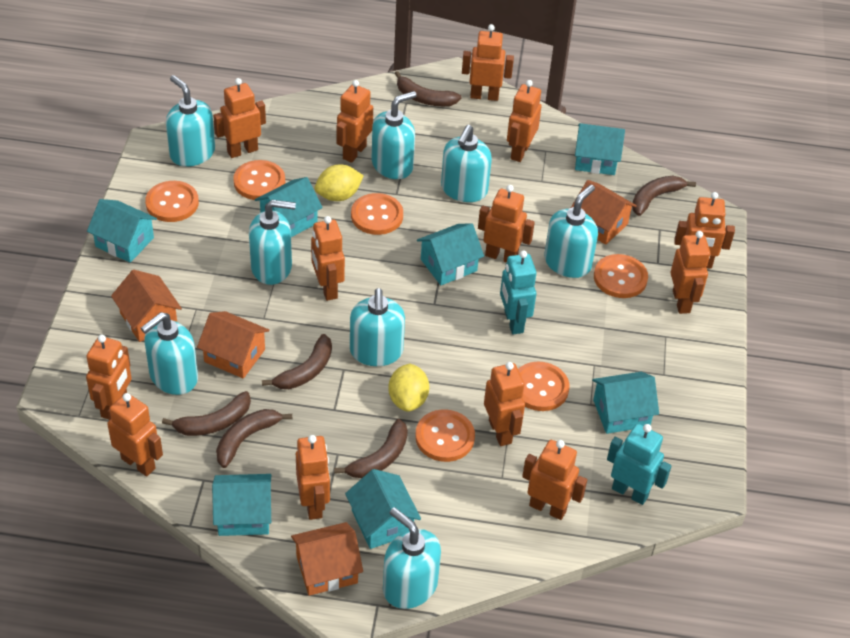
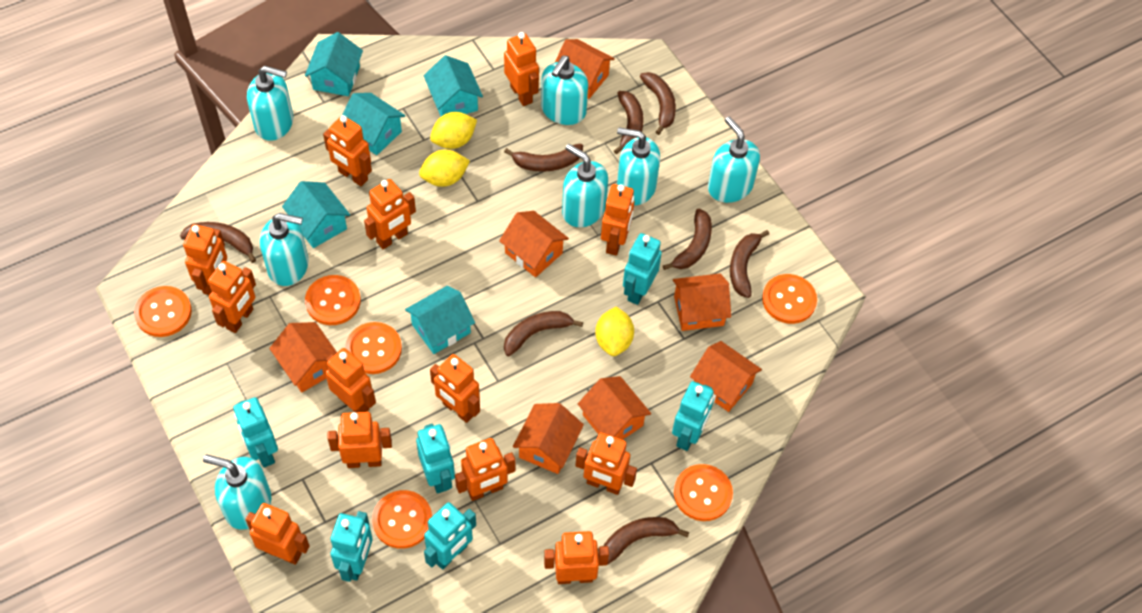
brown banana: 6 -> 8
orange house: 4 -> 7
turquoise house: 7 -> 5
turquoise robot: 2 -> 6
turquoise soap dispenser: 8 -> 7
yellow lemon: 2 -> 3

